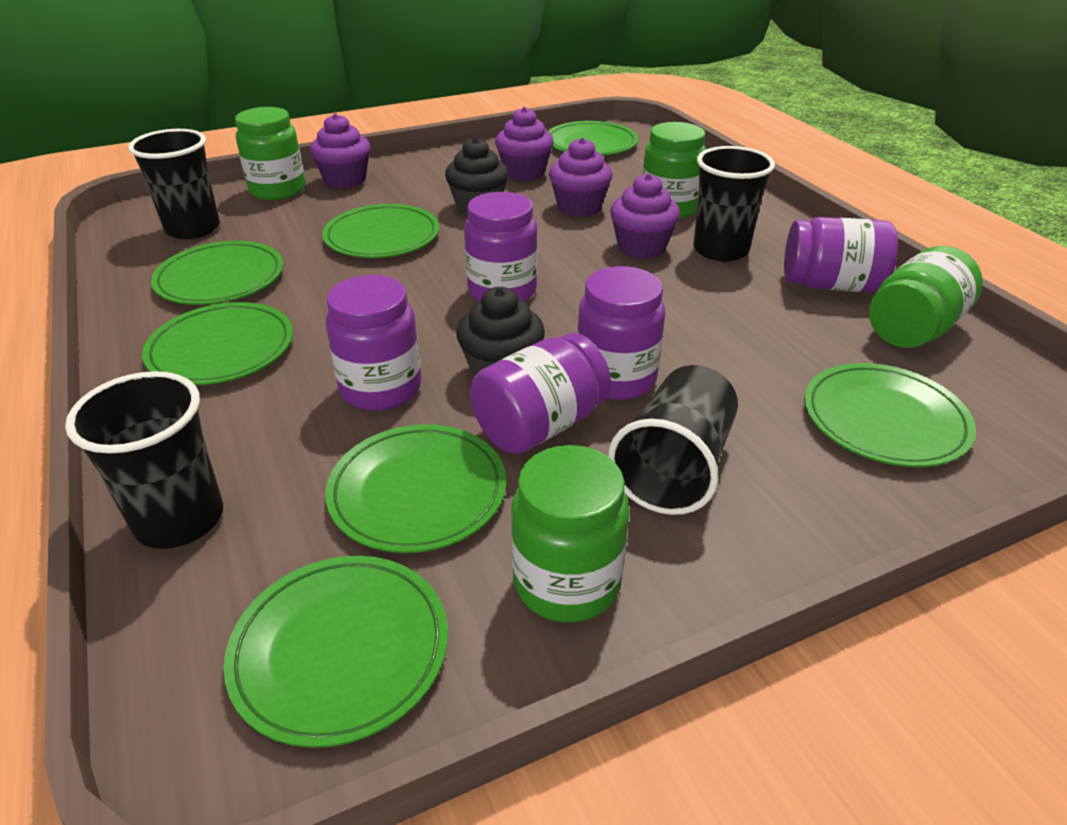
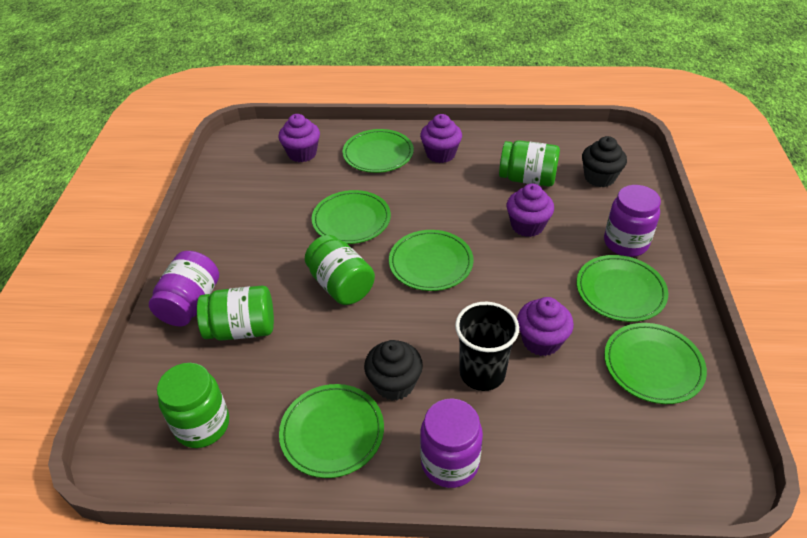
black cup: 4 -> 1
green plate: 7 -> 6
purple jar: 5 -> 3

